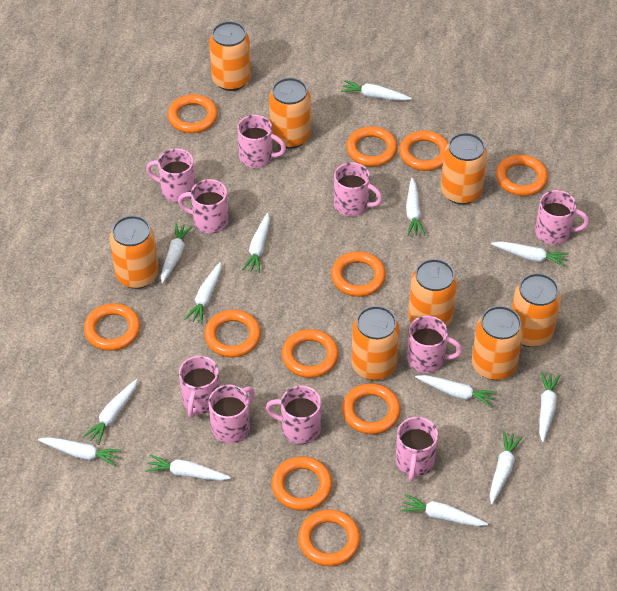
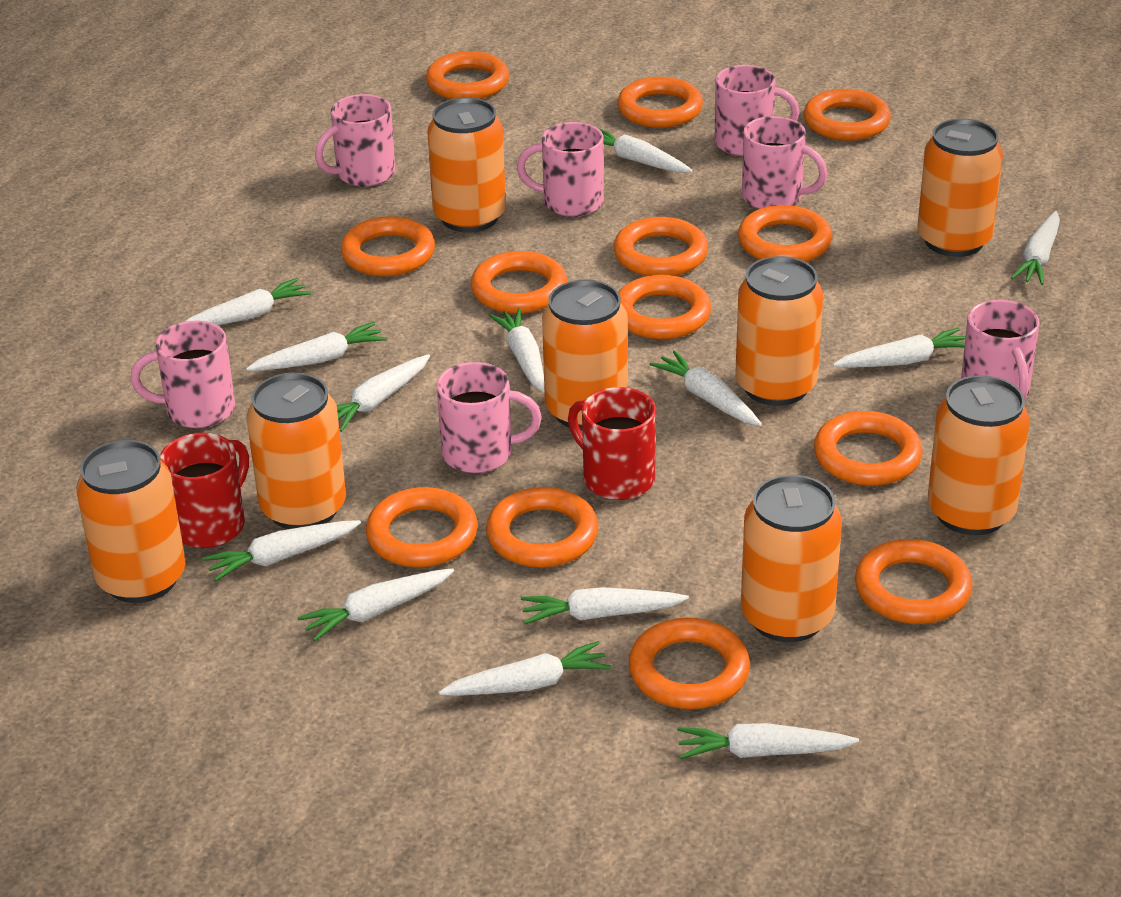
orange ring: 11 -> 13
pink mug: 10 -> 7
red mug: 0 -> 2

